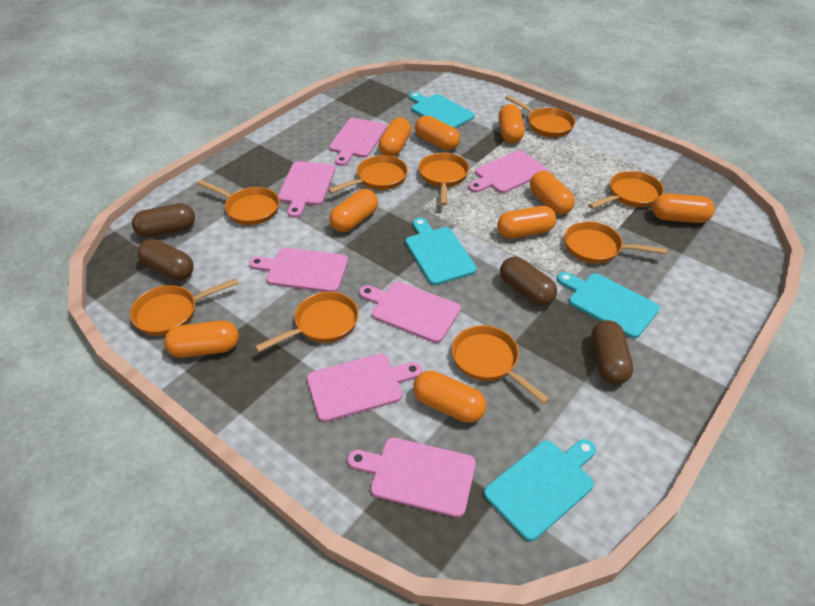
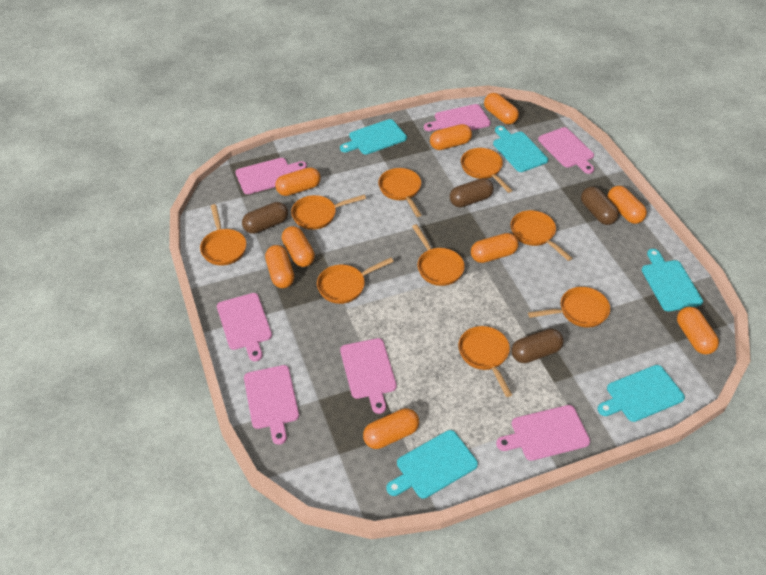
turquoise cutting board: 4 -> 5

